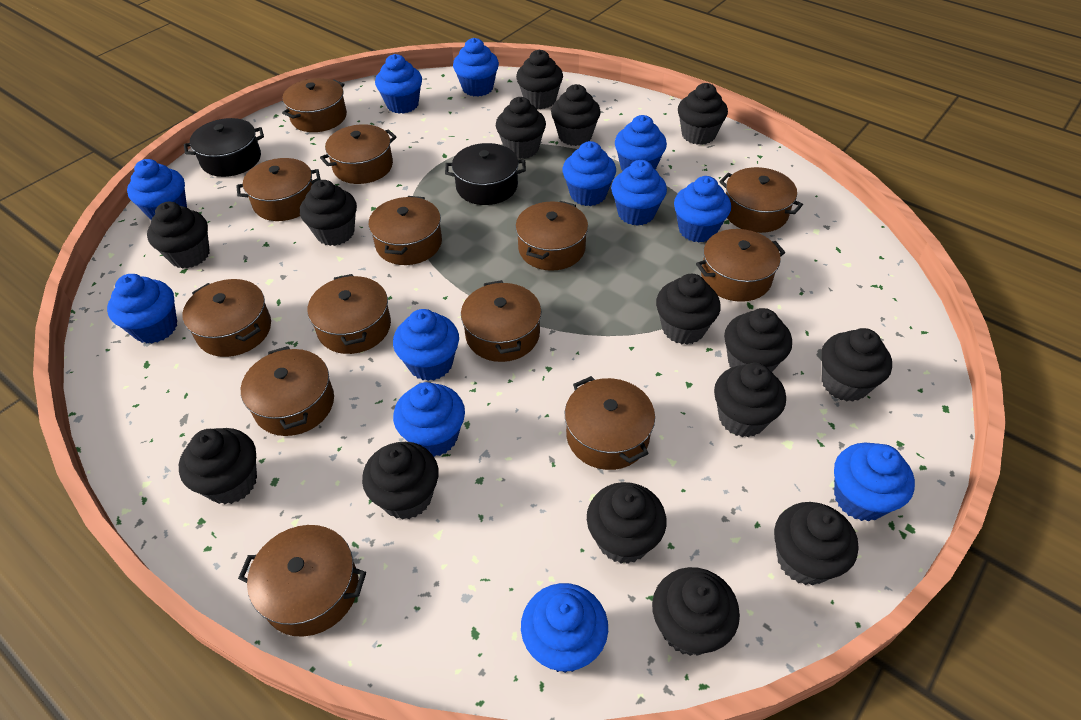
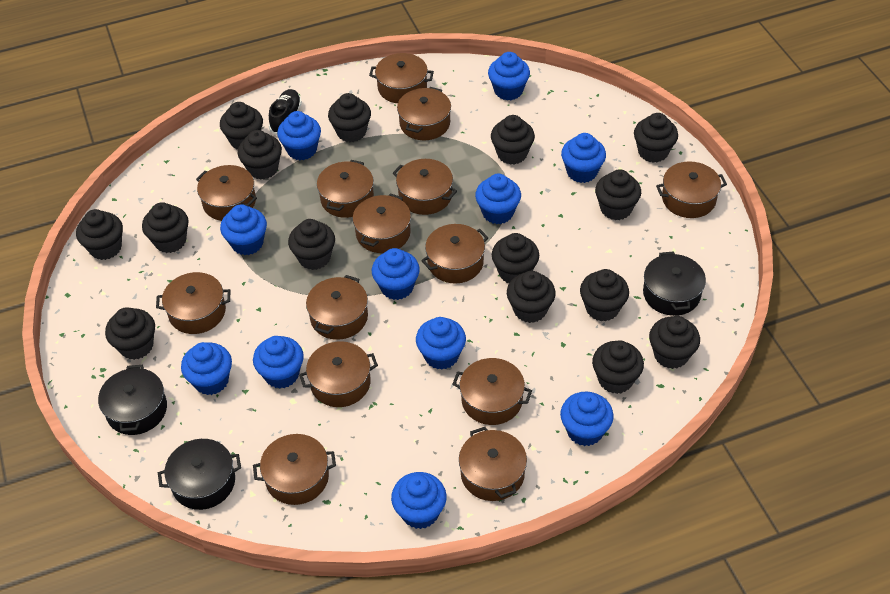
black pot: 2 -> 3
black shoe: 0 -> 1
blue cupcake: 12 -> 11
brown pot: 13 -> 14

